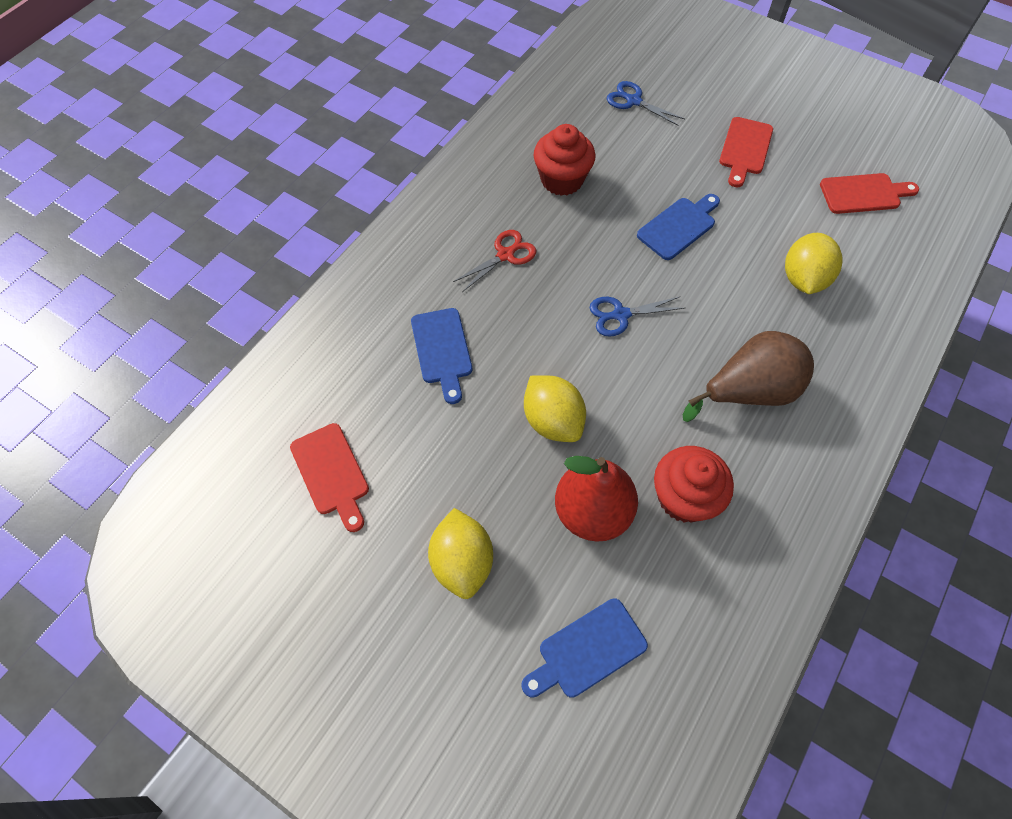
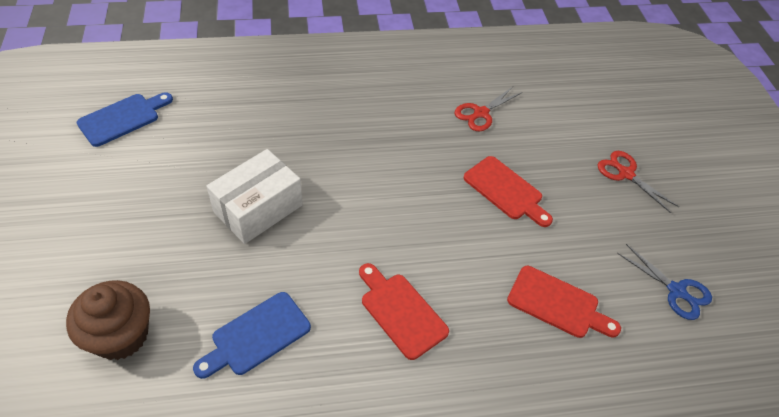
blue cutting board: 3 -> 2
blue scissors: 2 -> 1
brown cupcake: 0 -> 1
brown pear: 1 -> 0
red cupcake: 2 -> 0
red pear: 1 -> 0
red scissors: 1 -> 2
white box: 0 -> 1
yellow lemon: 3 -> 0

